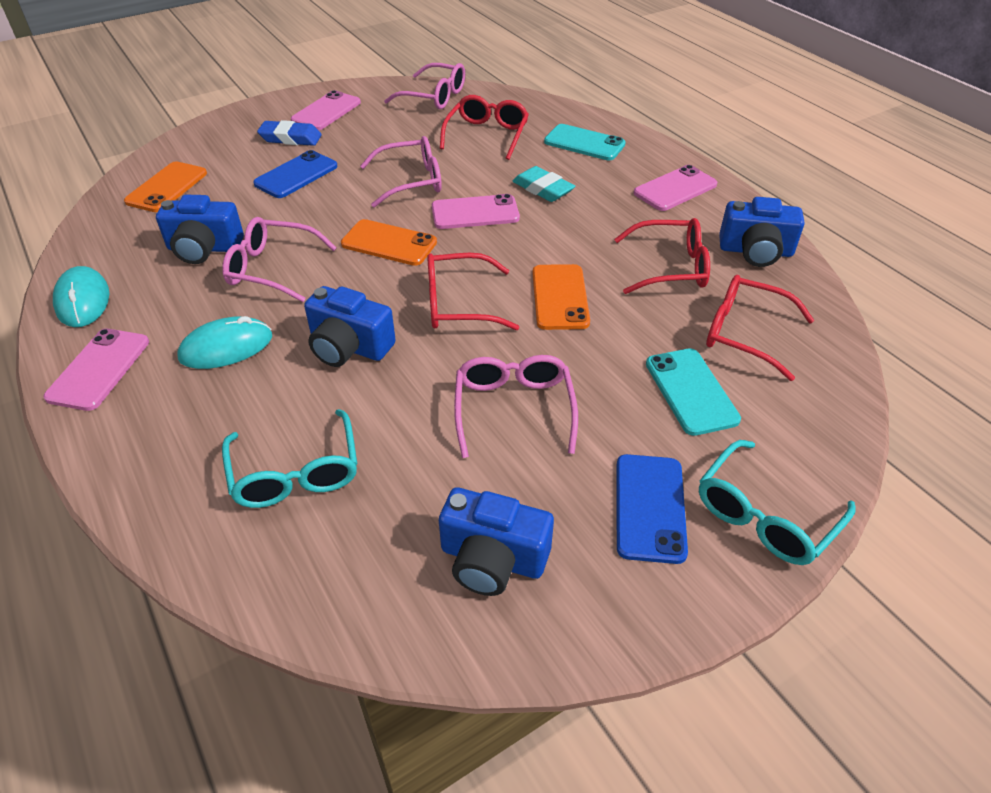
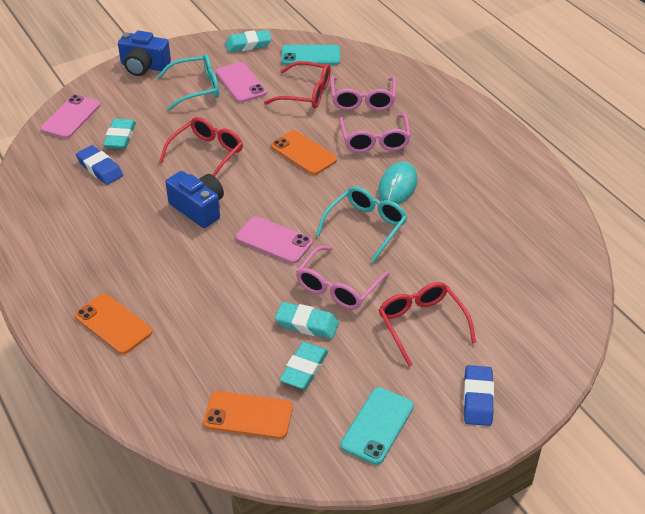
blue camera: 4 -> 2
blue eraser: 1 -> 2
blue phone: 2 -> 0
pink glasses: 4 -> 3
pink phone: 4 -> 3
red glasses: 4 -> 3
turquoise eraser: 1 -> 4
turquoise mouse: 2 -> 1

